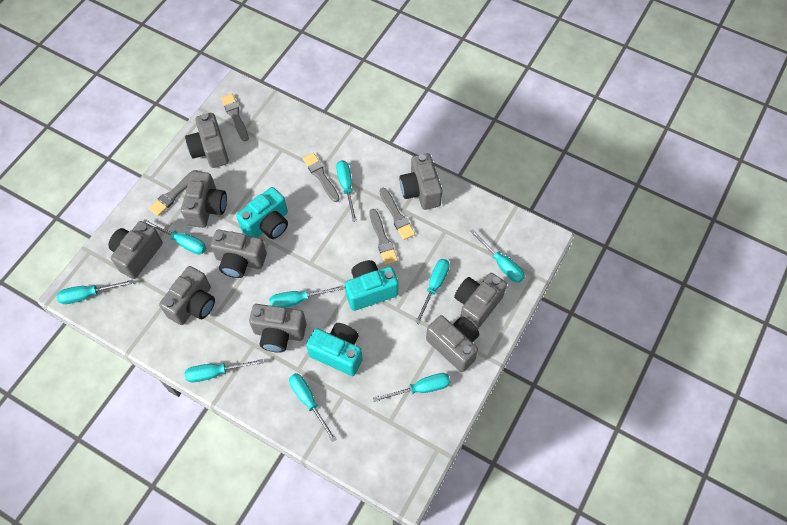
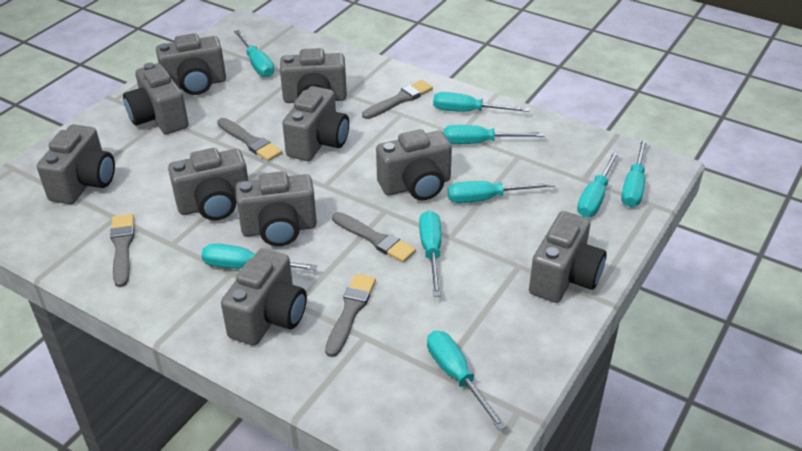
grey camera: 9 -> 10
turquoise camera: 3 -> 0

